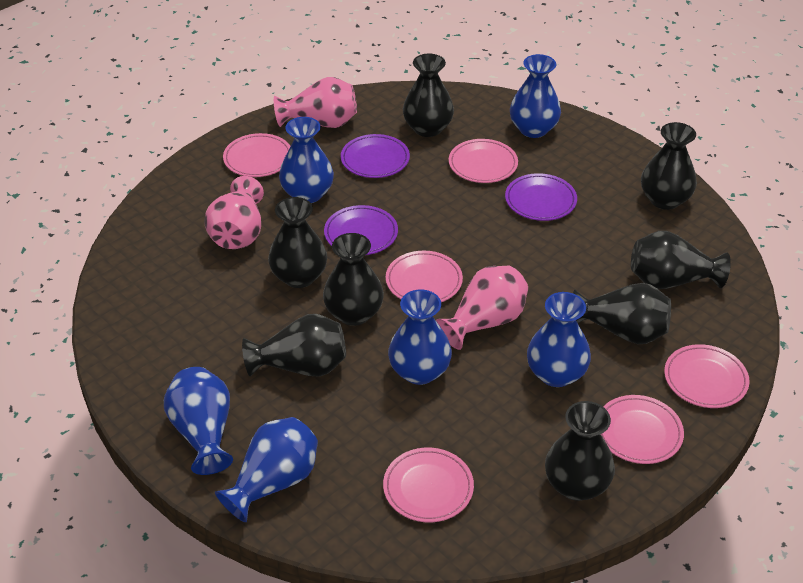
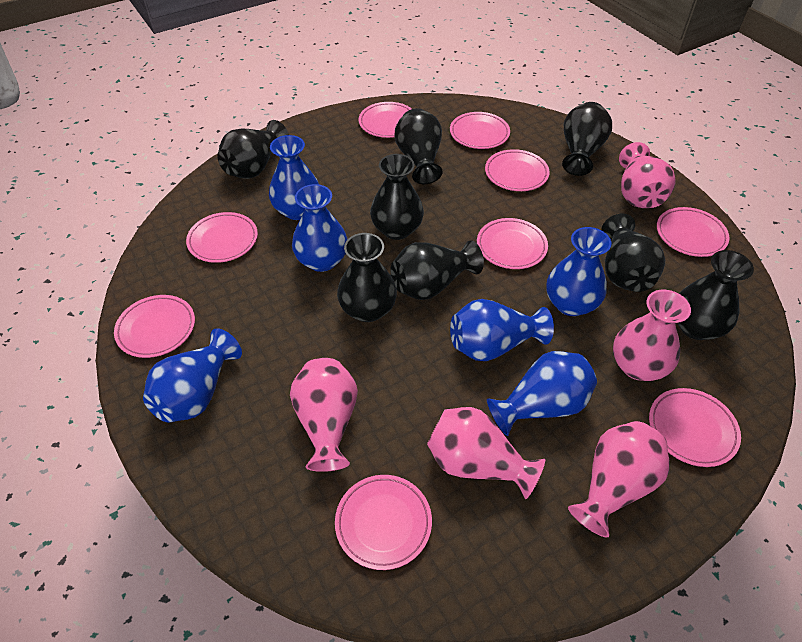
pink plate: 6 -> 9
pink vase: 3 -> 5
purple plate: 3 -> 0

